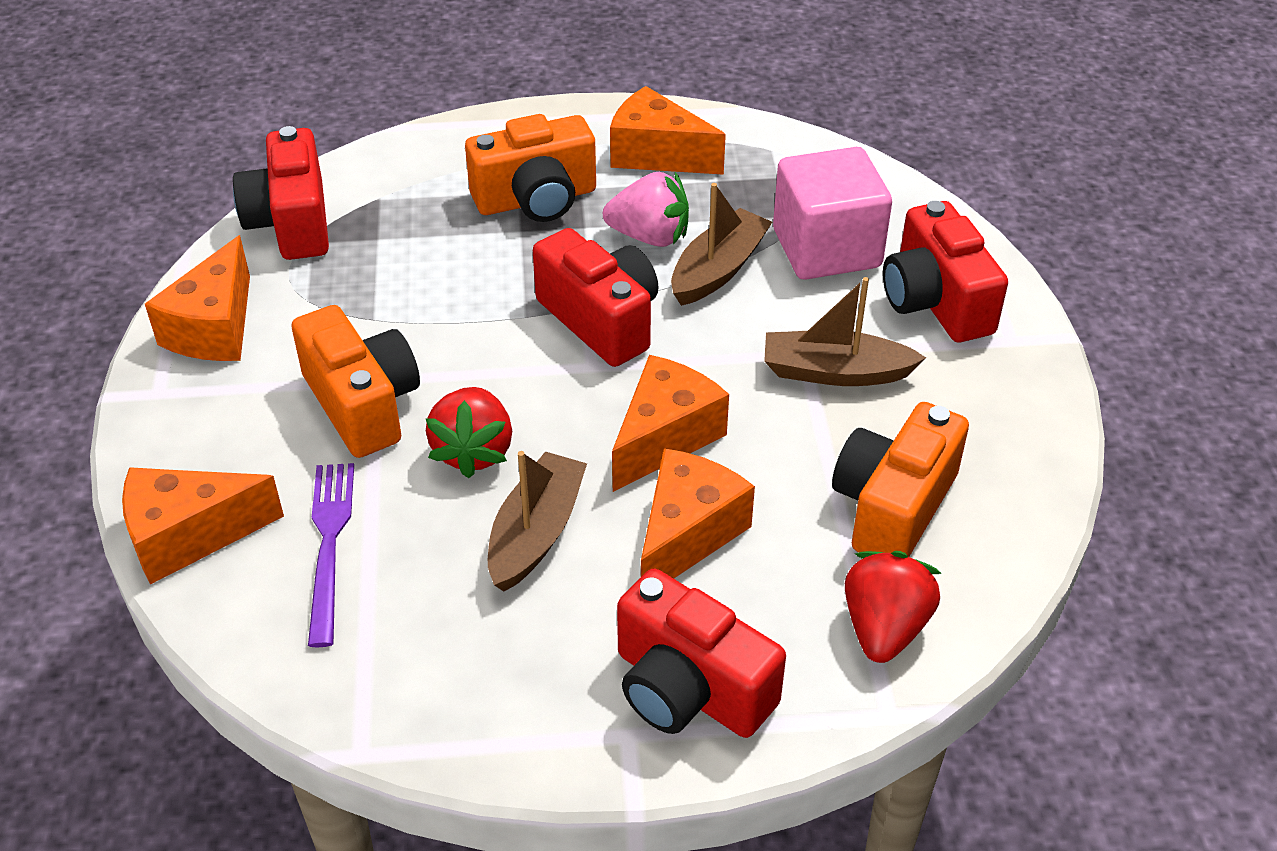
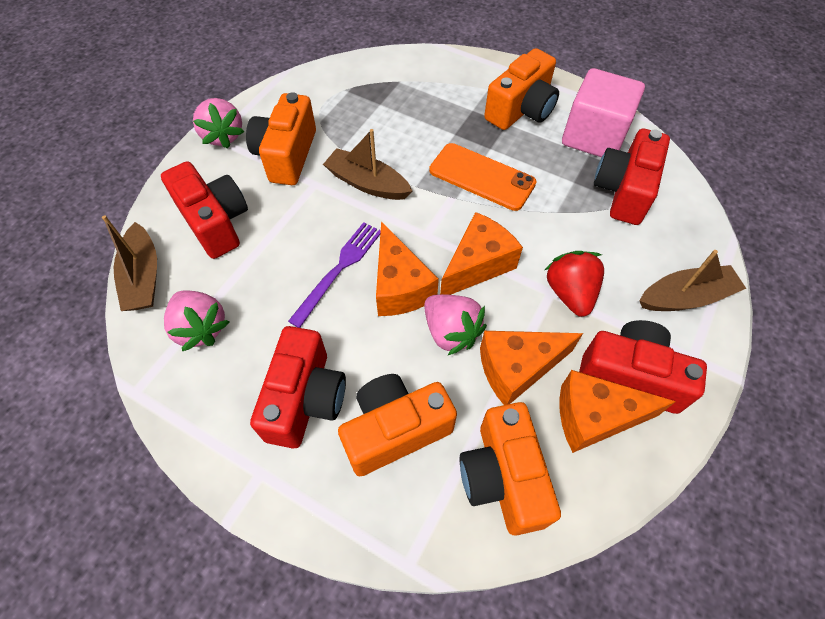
orange camera: 3 -> 4
orange cheese: 5 -> 4
orange phone: 0 -> 1
pink strawberry: 1 -> 3
red strawberry: 2 -> 1

